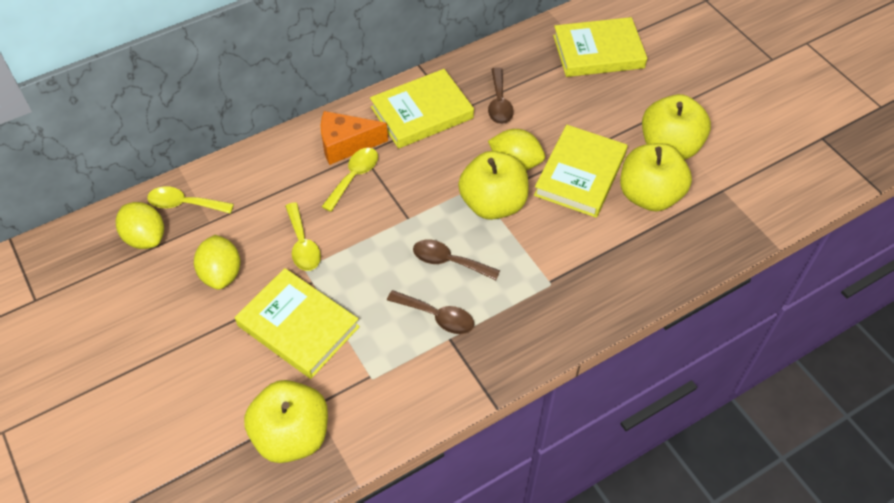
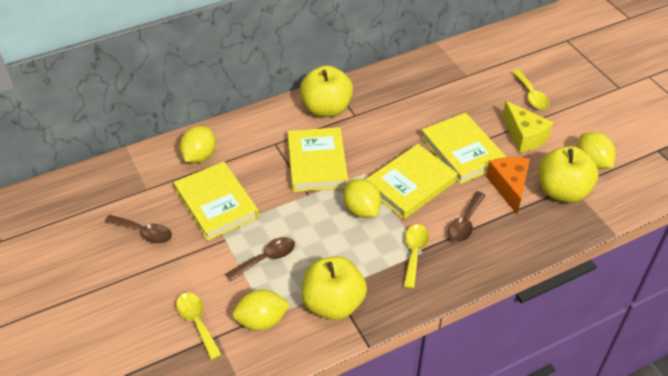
yellow apple: 4 -> 3
yellow cheese: 0 -> 1
yellow lemon: 3 -> 4

